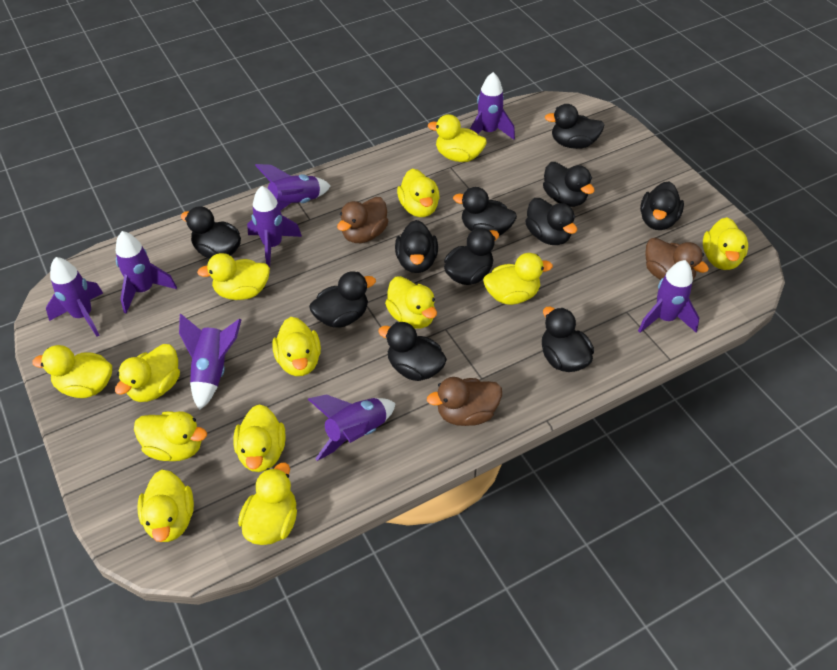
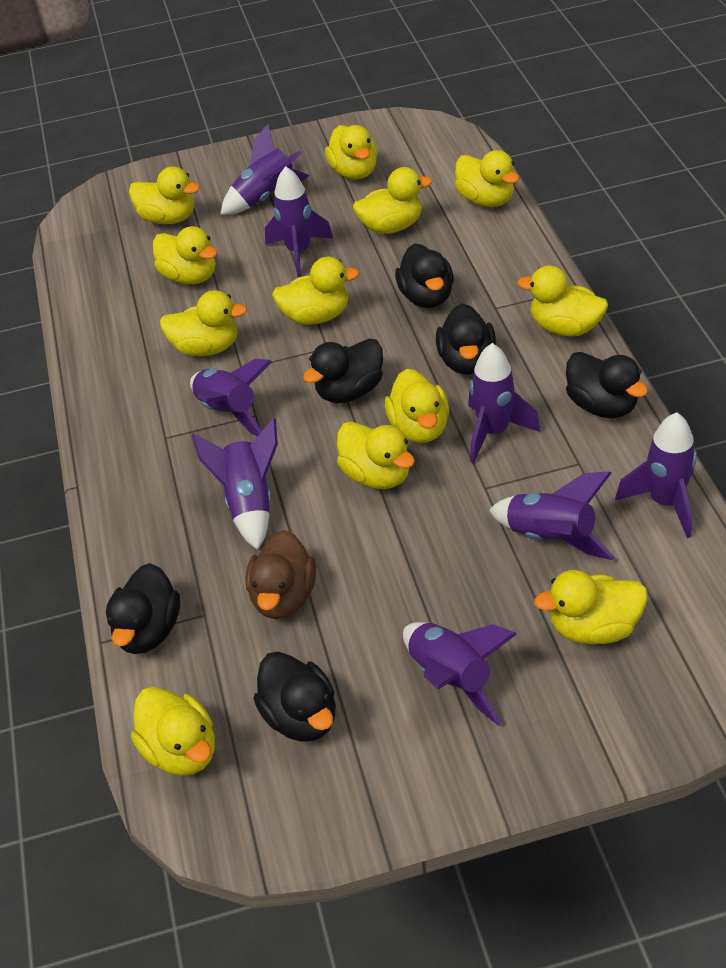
black duck: 11 -> 6
brown duck: 3 -> 1
yellow duck: 13 -> 12

